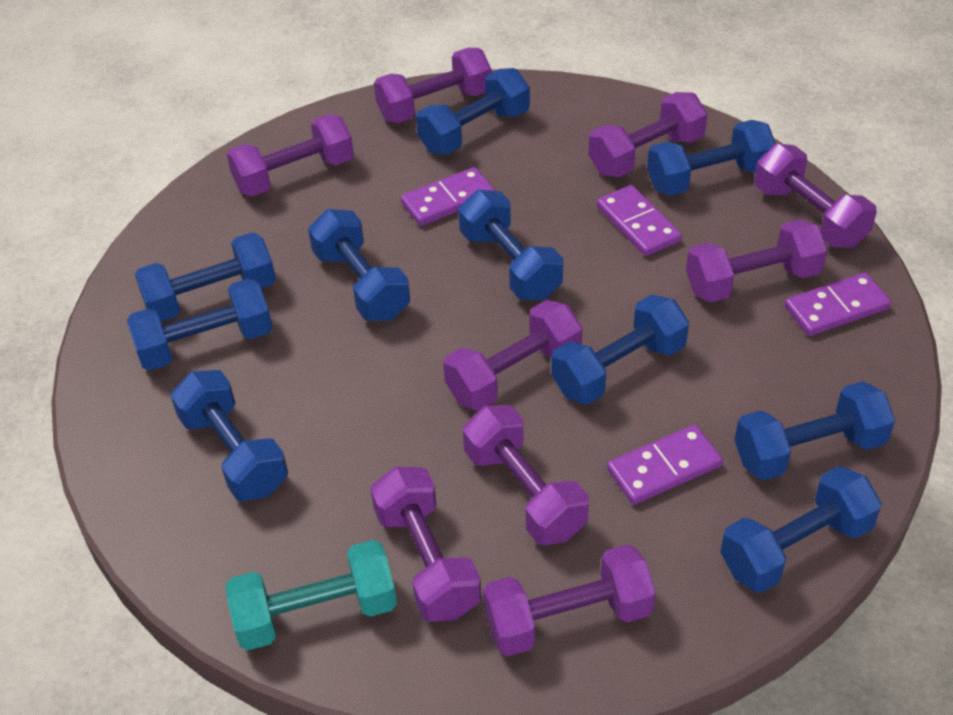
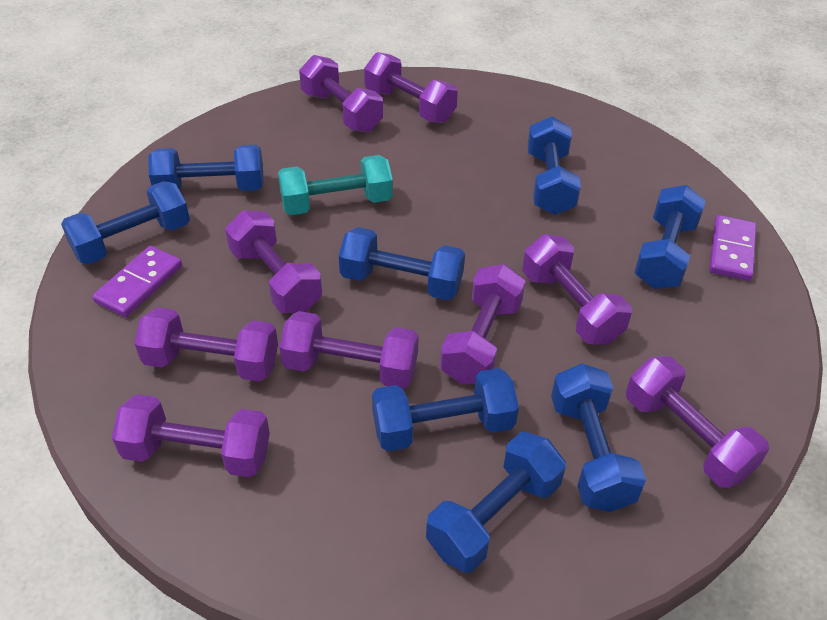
blue dumbbell: 10 -> 8
purple domino: 4 -> 2

